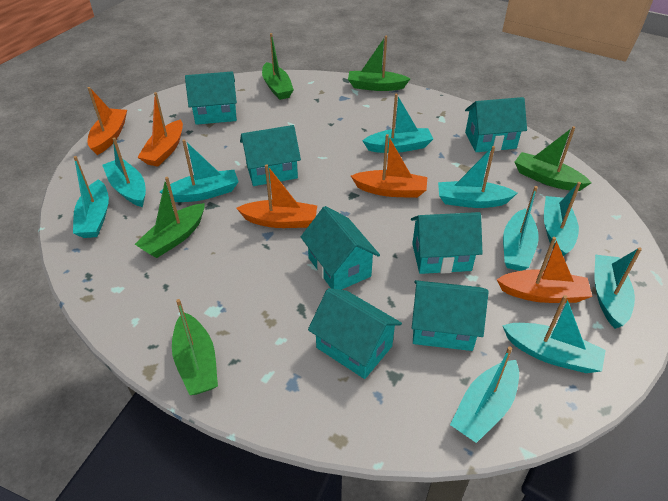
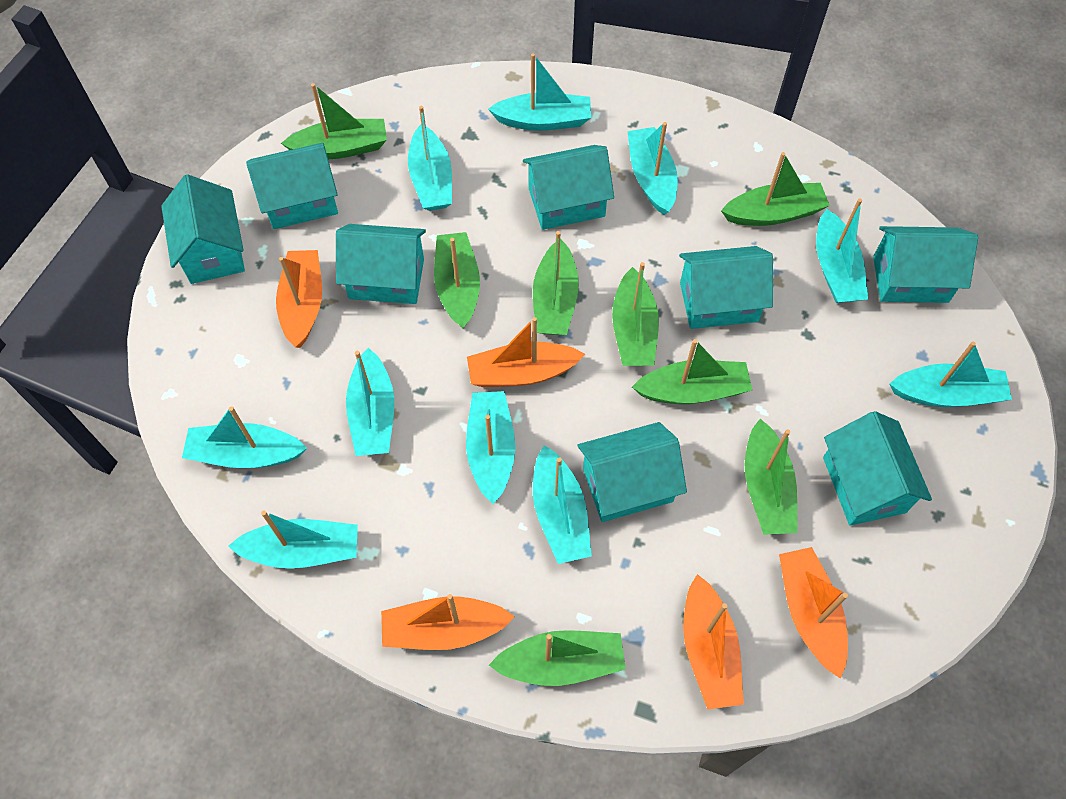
green boat: 5 -> 8
turquoise house: 7 -> 8

